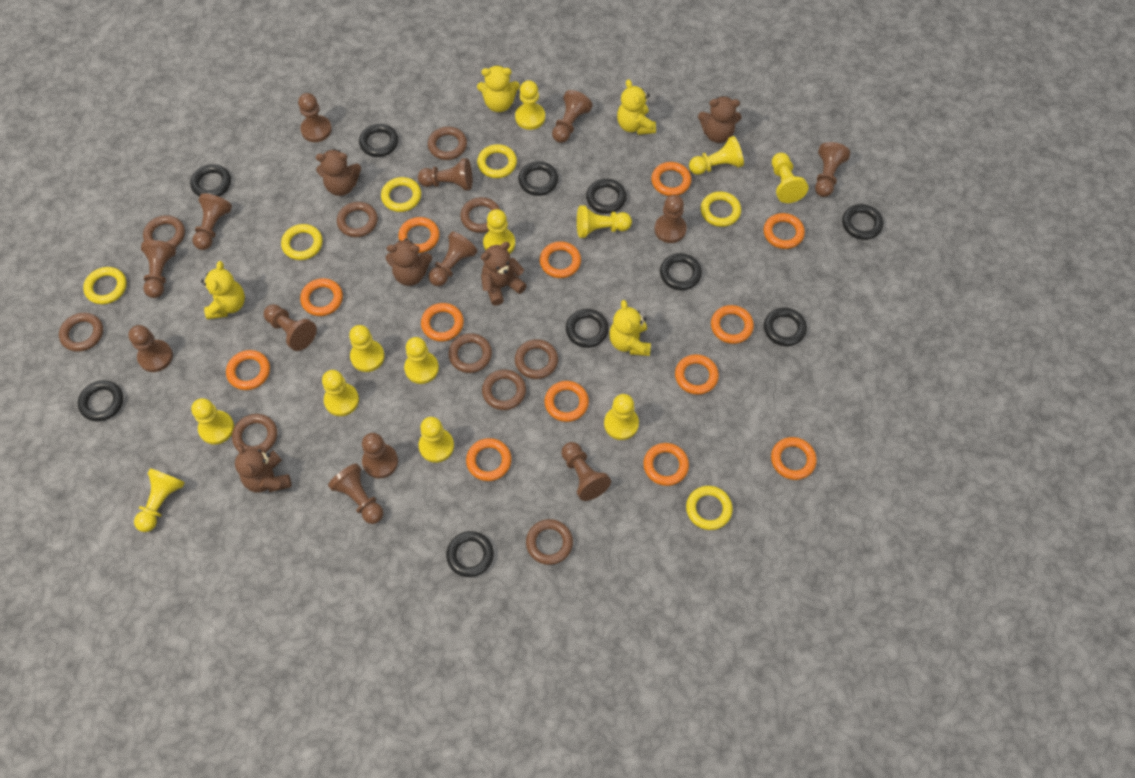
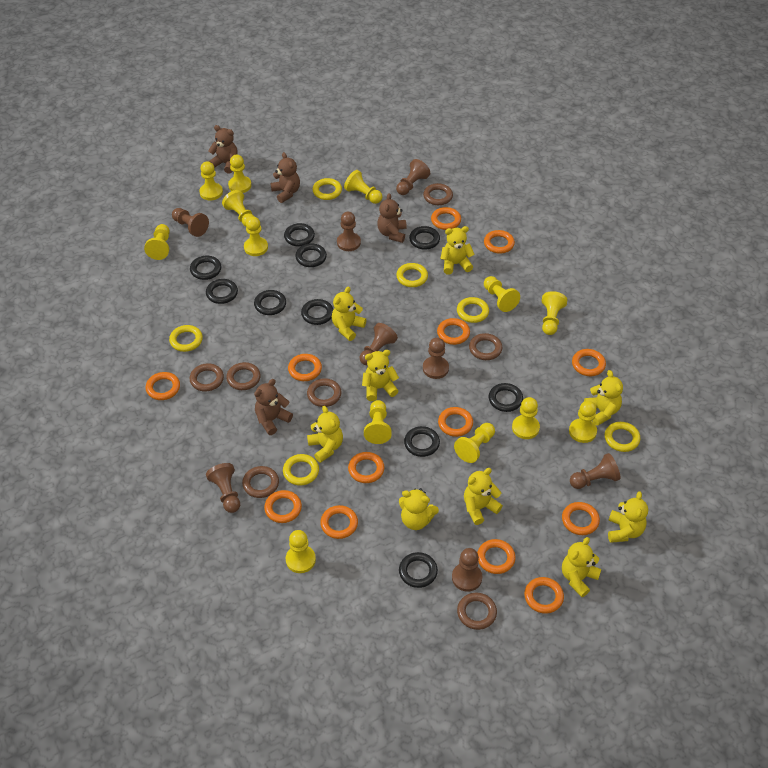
brown pawn: 13 -> 8
brown ring: 10 -> 7
brown teddy bear: 5 -> 4
yellow pawn: 12 -> 13
yellow teddy bear: 4 -> 9

